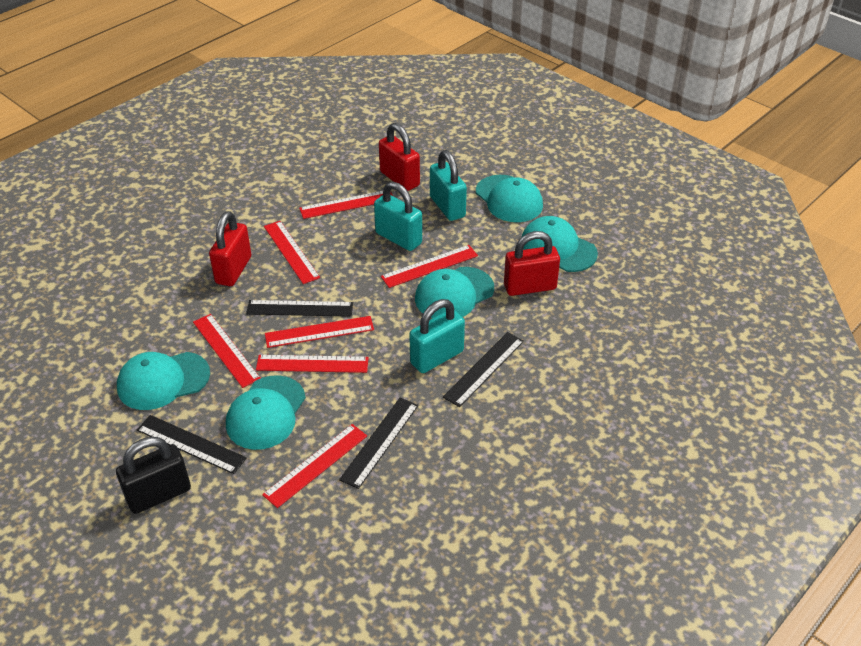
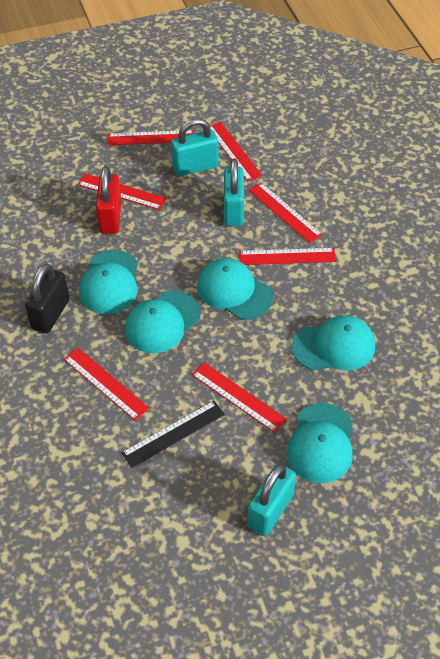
black ruler: 4 -> 1
red padlock: 3 -> 1

